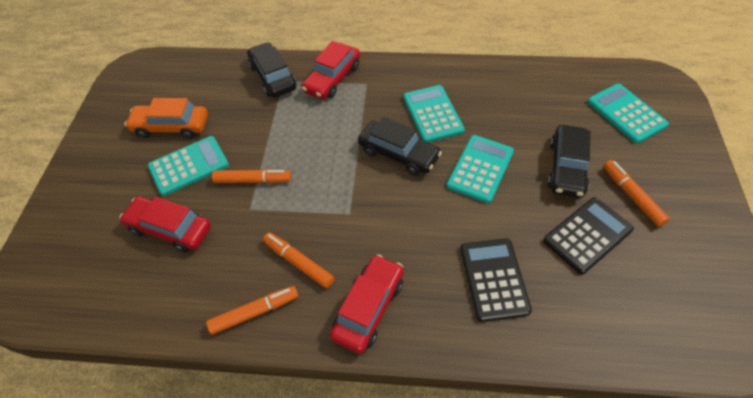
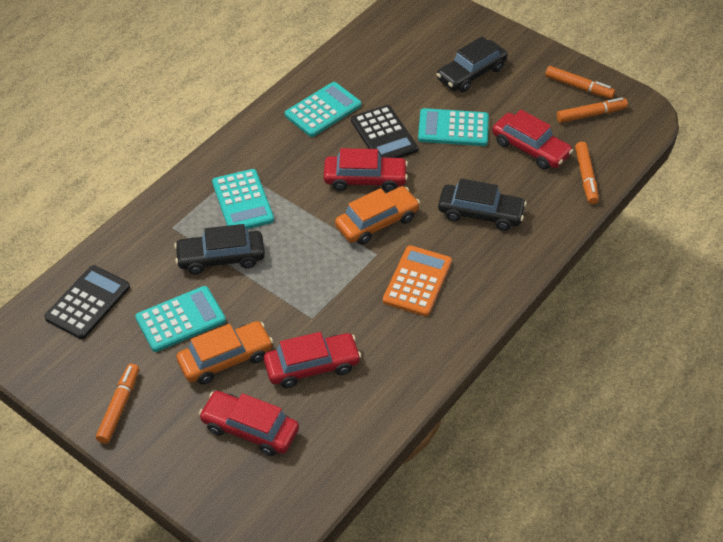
orange calculator: 0 -> 1
orange car: 1 -> 2
red car: 3 -> 4

